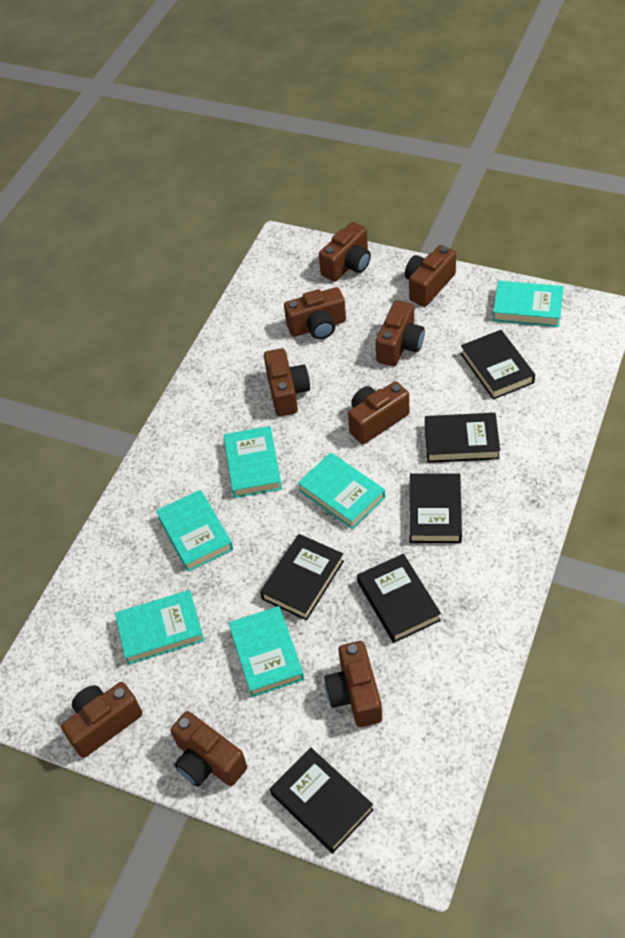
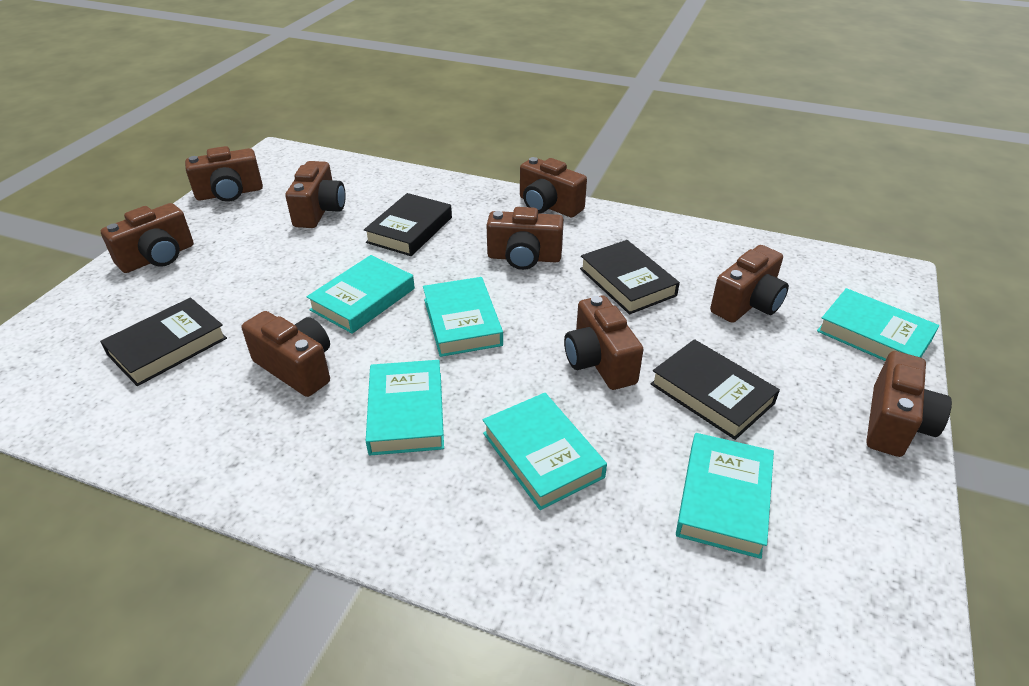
black book: 6 -> 4

